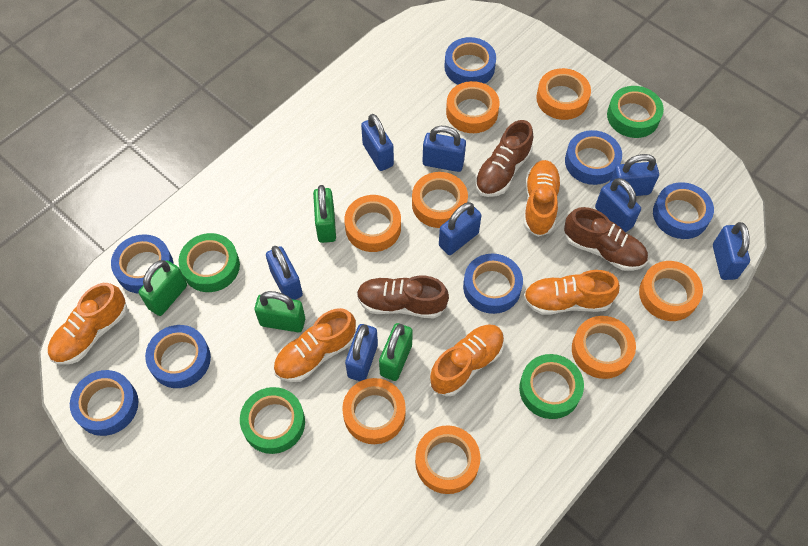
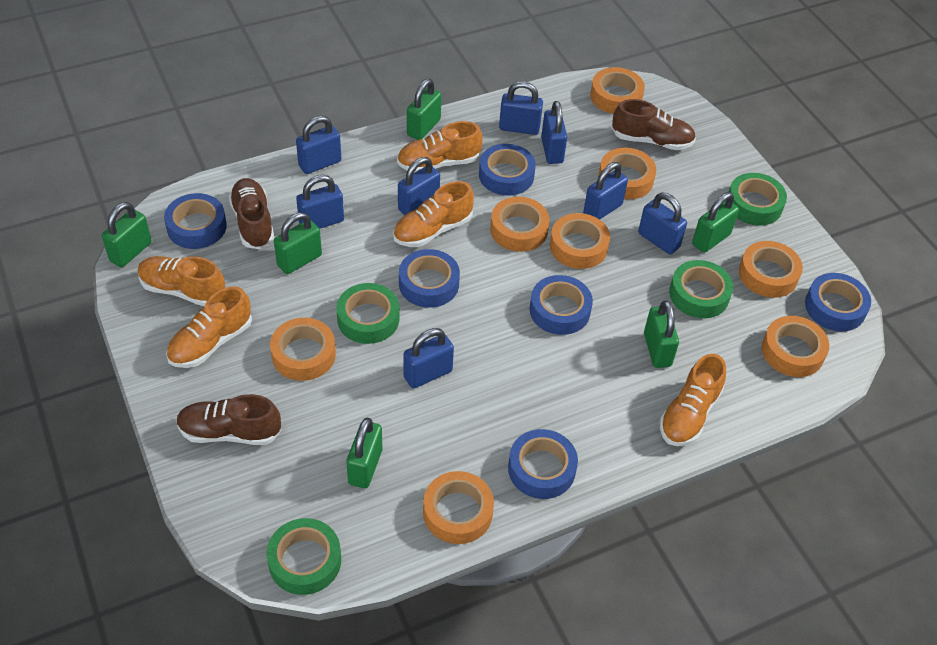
blue tape: 7 -> 6
green padlock: 4 -> 6

